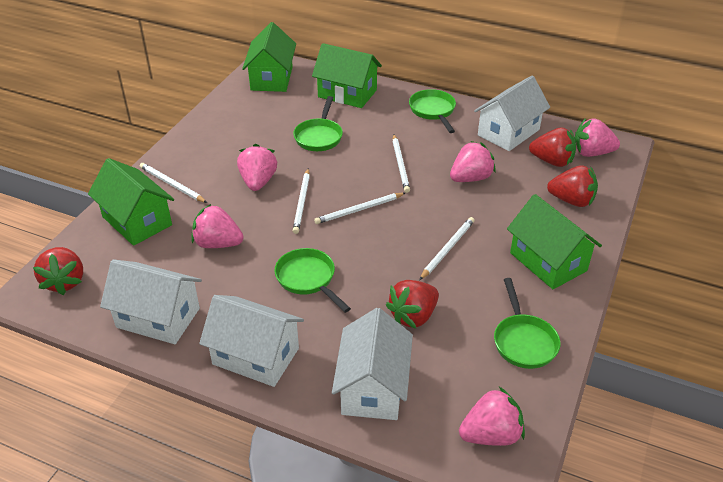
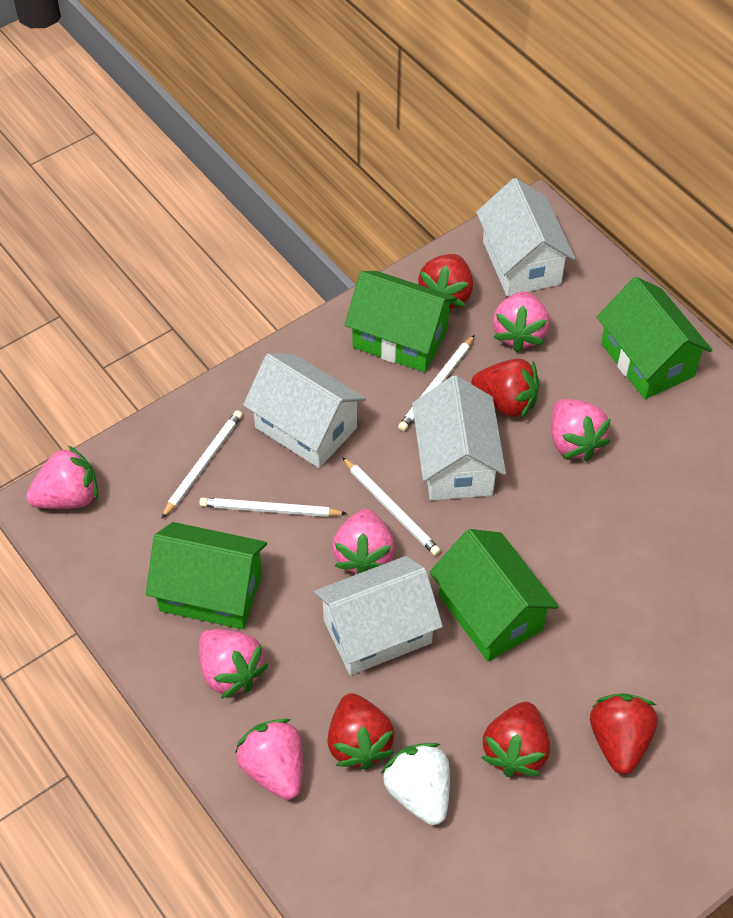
green pan: 4 -> 0
pink strawberry: 5 -> 6
red strawberry: 4 -> 5
white pencil: 5 -> 4
white strawberry: 0 -> 1

